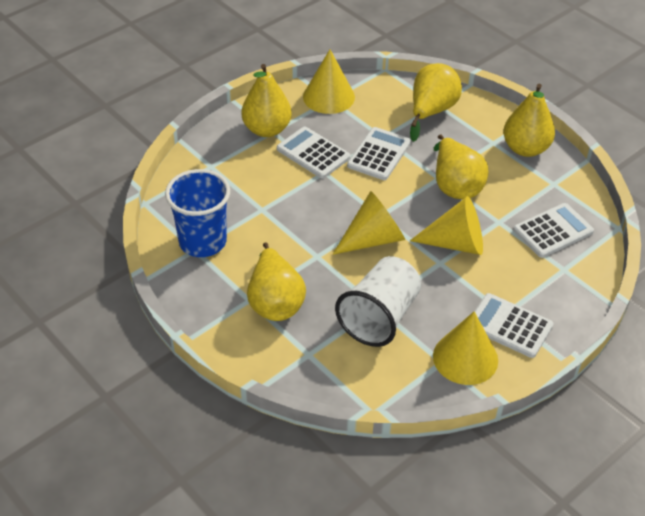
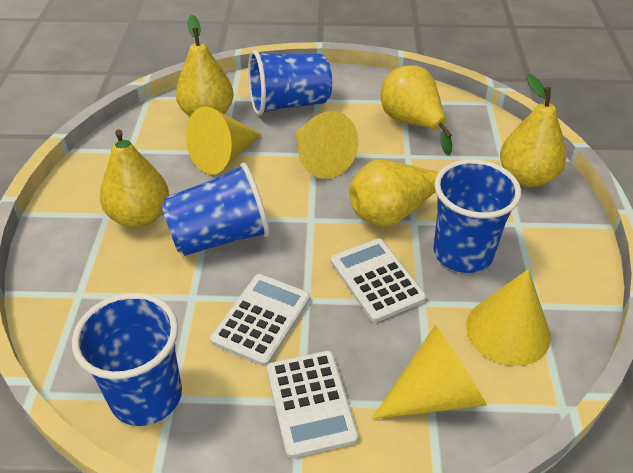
blue cup: 1 -> 4
white calculator: 4 -> 3
white cup: 1 -> 0

